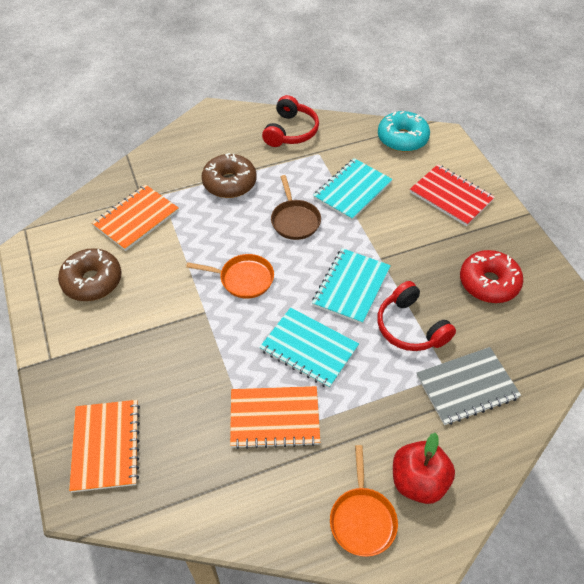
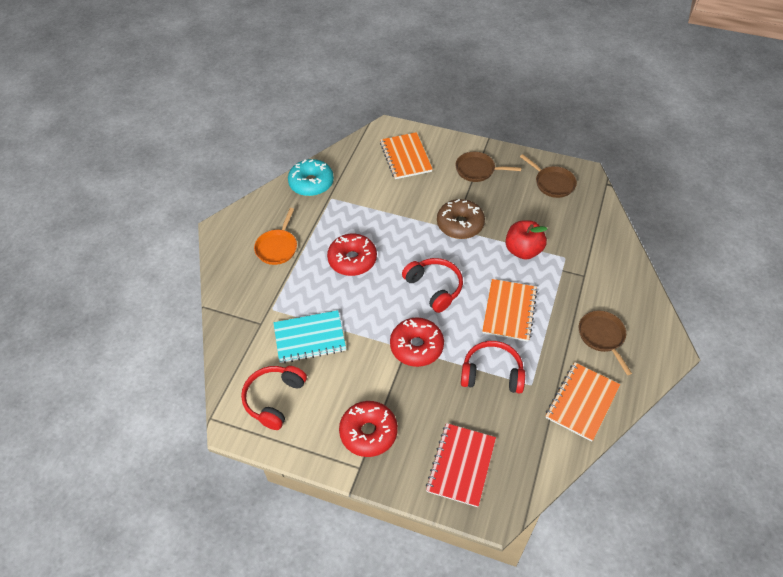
brown donut: 2 -> 1
brown pan: 1 -> 3
grey notebook: 1 -> 0
orange pan: 2 -> 1
red donut: 1 -> 3
red headphones: 2 -> 3
turquoise notebook: 3 -> 1

